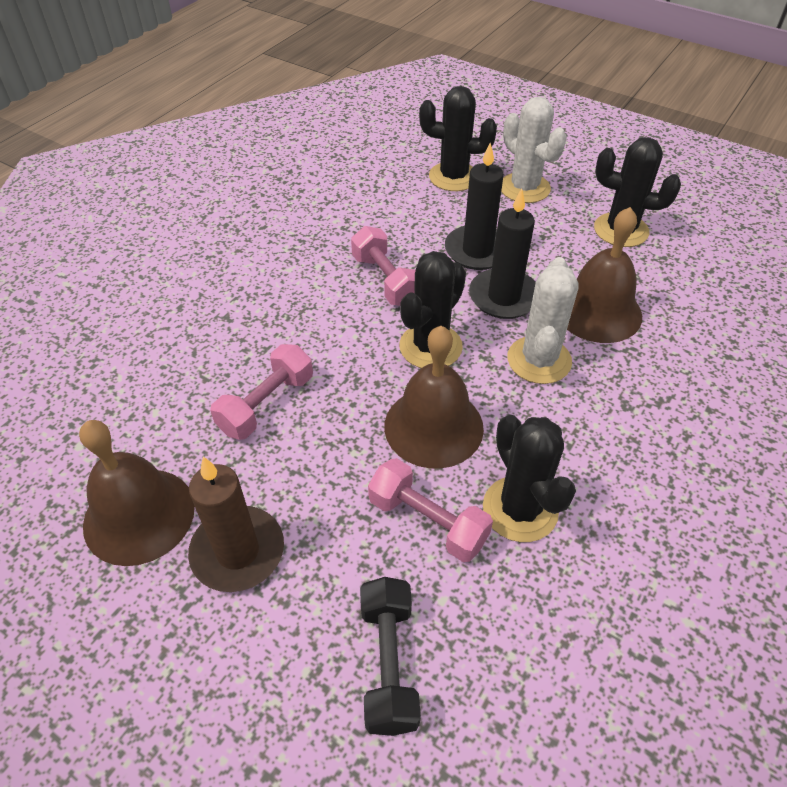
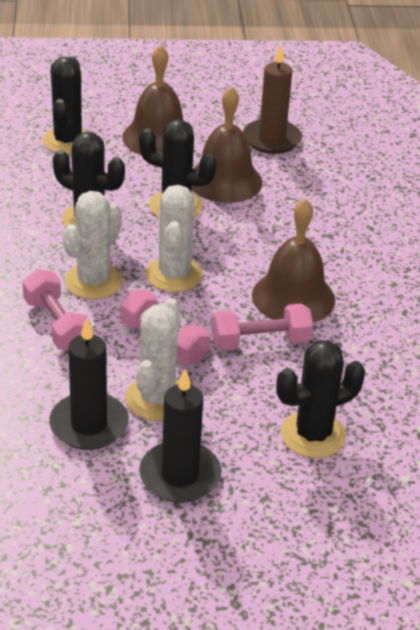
black dumbbell: 1 -> 0
white cactus: 2 -> 3

